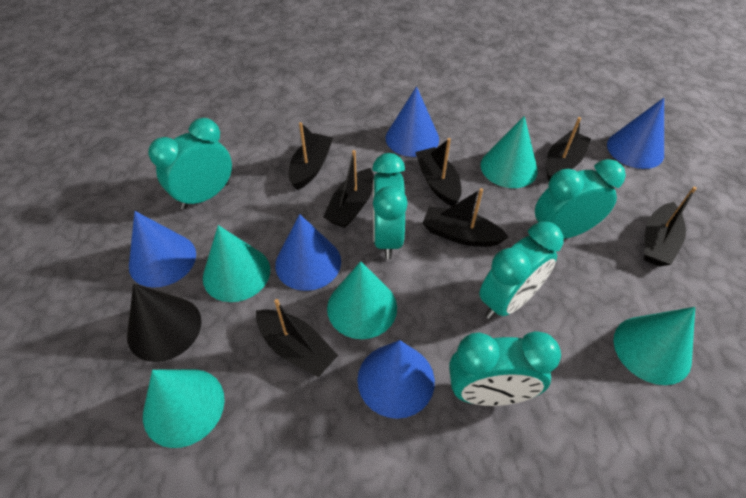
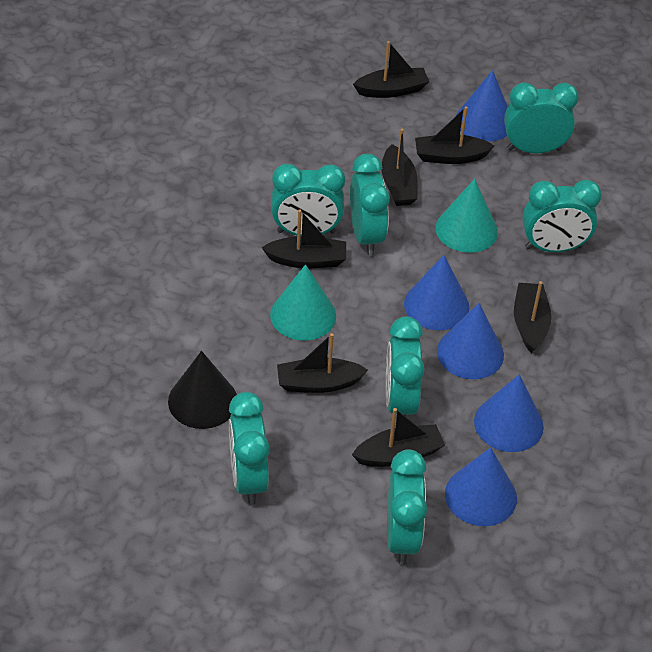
turquoise clock: 5 -> 7
turquoise cone: 5 -> 2

